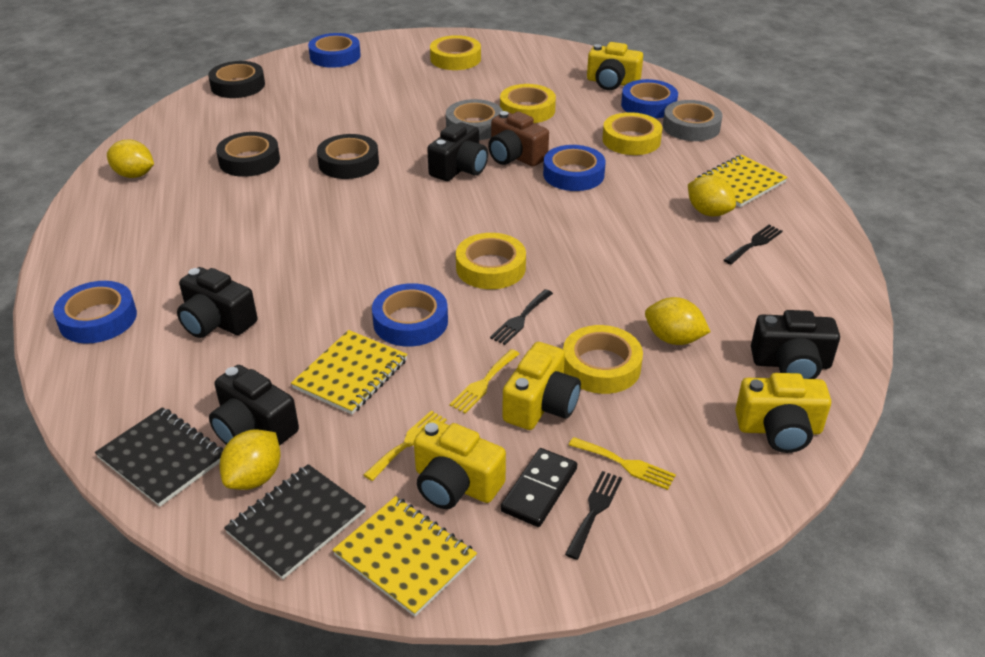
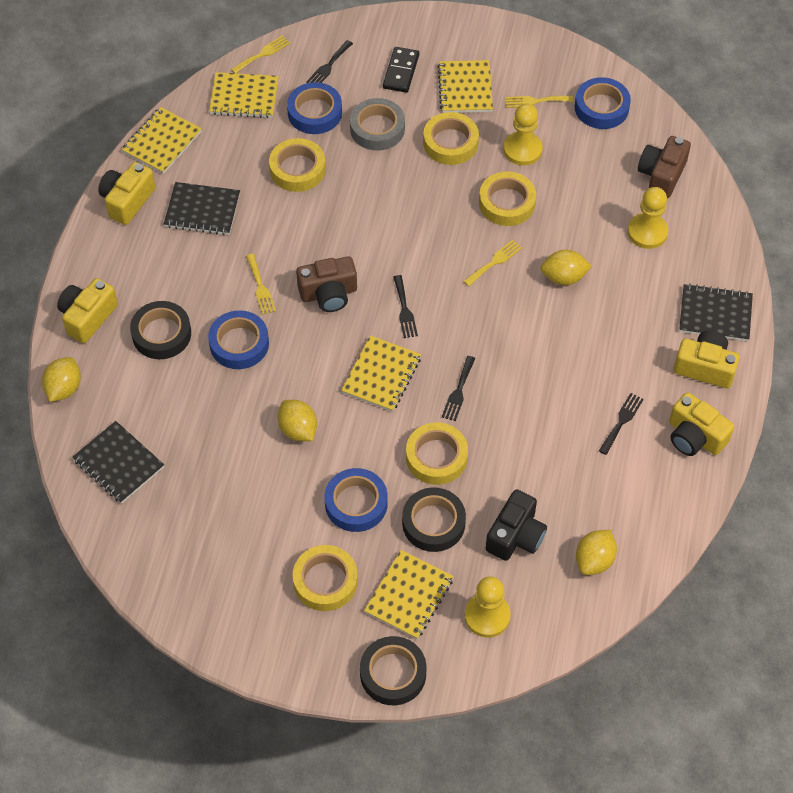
black camera: 4 -> 1
black fork: 3 -> 4
black notebook: 2 -> 3
blue tape: 5 -> 4
brown camera: 1 -> 2
grey tape: 2 -> 1
yellow fork: 3 -> 4
yellow notebook: 3 -> 5
yellow pawn: 0 -> 3

